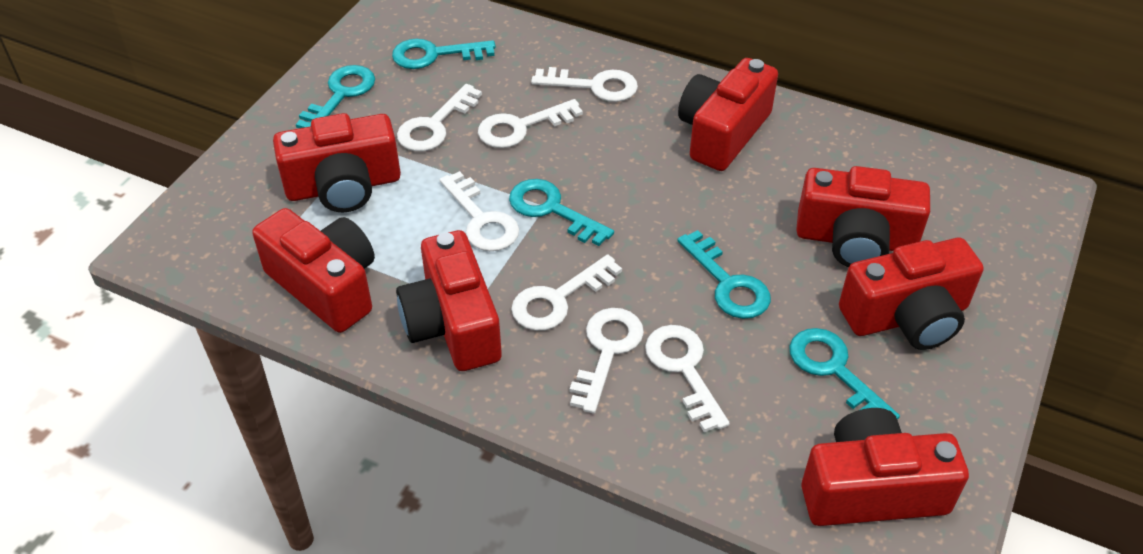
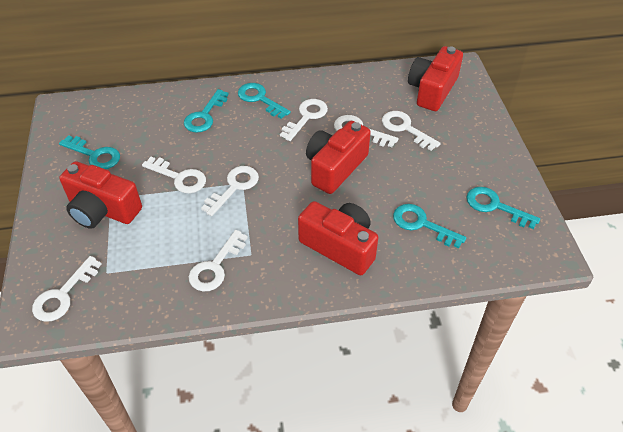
red camera: 7 -> 4

